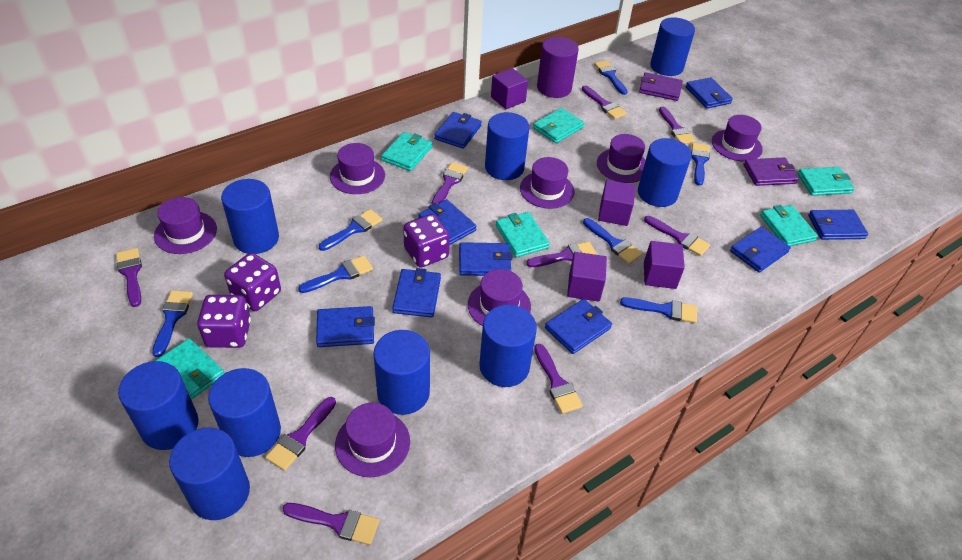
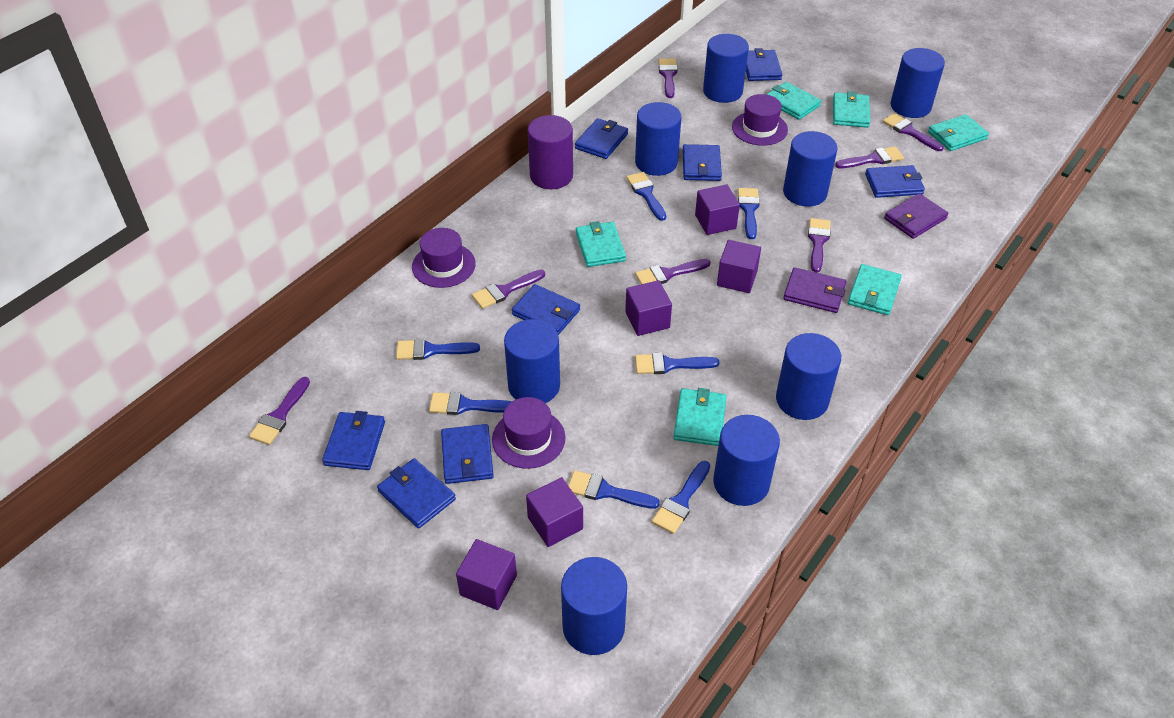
blue cylinder: 9 -> 8
blue wallet: 9 -> 8
purple brush: 9 -> 7
purple cube: 4 -> 5
purple dice: 3 -> 0
purple hat: 7 -> 3

